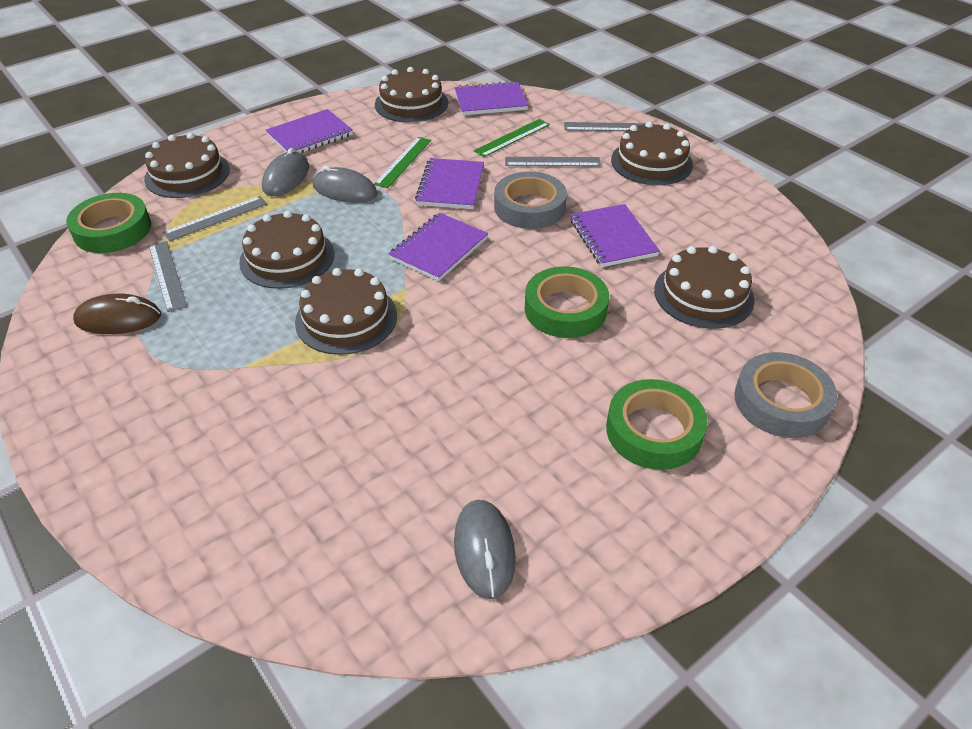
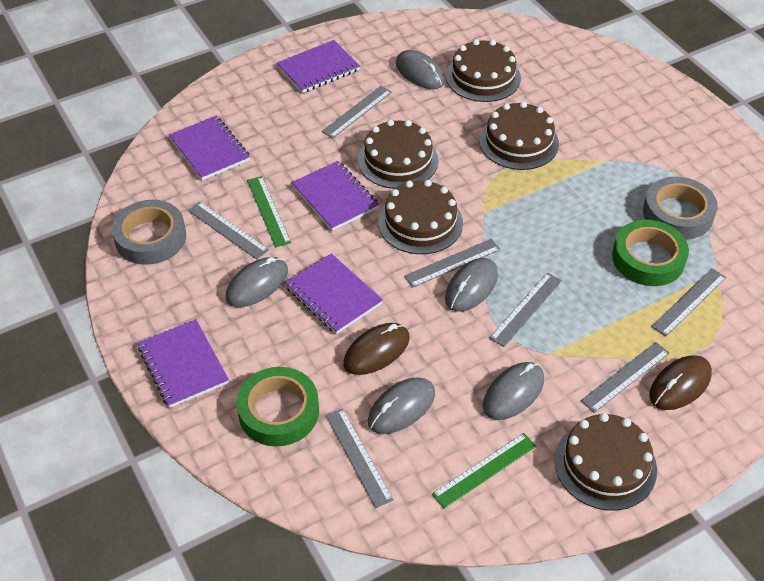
brown cake: 6 -> 5
brown mouse: 1 -> 2
green tape: 3 -> 2
grey mouse: 3 -> 5
grey ruler: 4 -> 7

